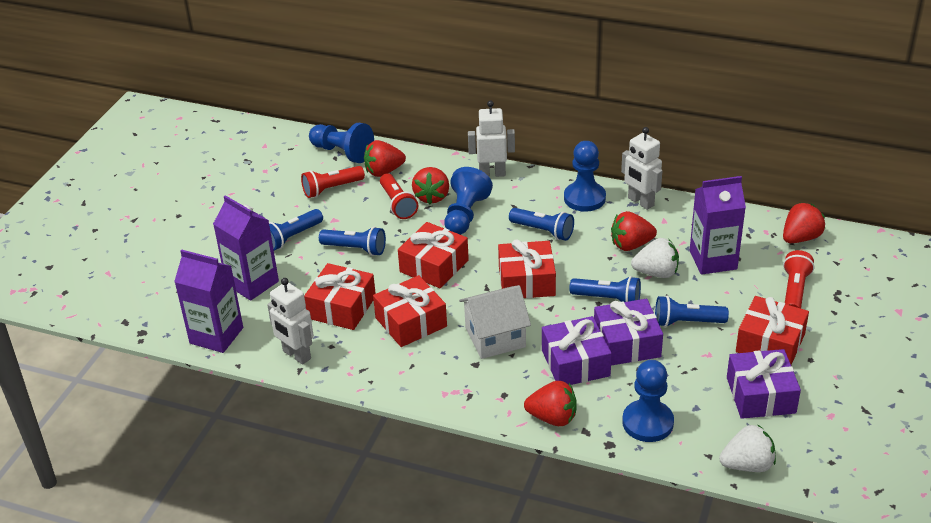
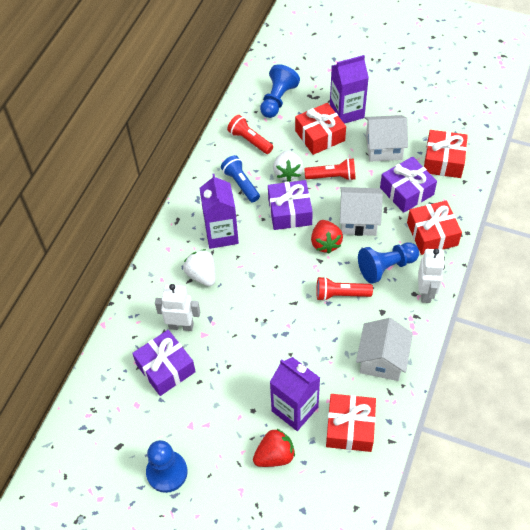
blue flashlight: 5 -> 1
blue pawn: 4 -> 3
red gift: 5 -> 4
red strawberry: 5 -> 2
white house: 1 -> 3
white robot: 3 -> 2

